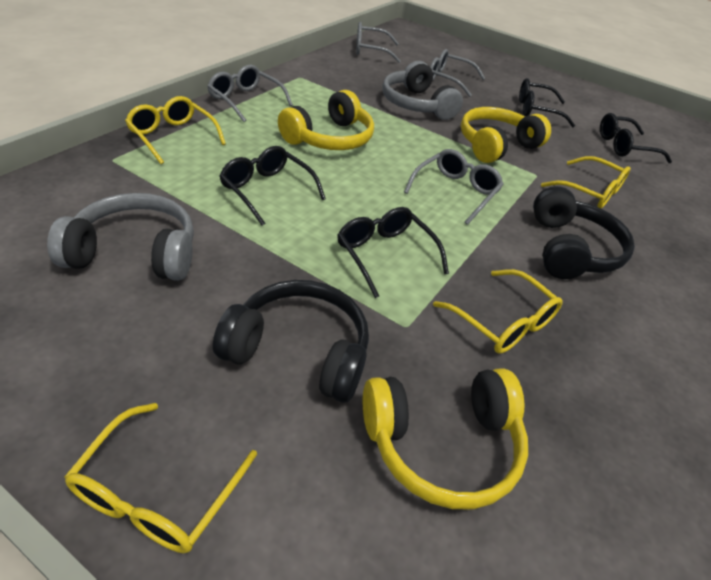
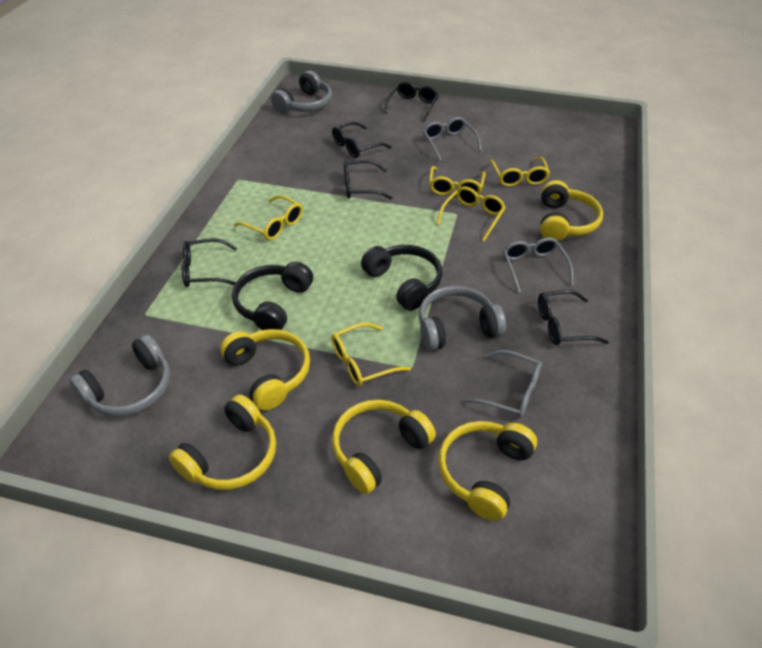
black glasses: 4 -> 5
grey glasses: 4 -> 3
grey headphones: 2 -> 3
yellow glasses: 4 -> 5
yellow headphones: 3 -> 5

